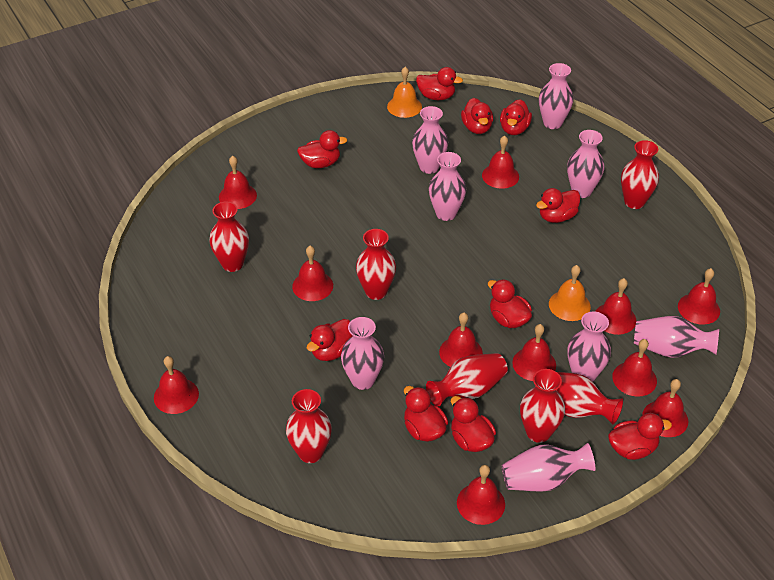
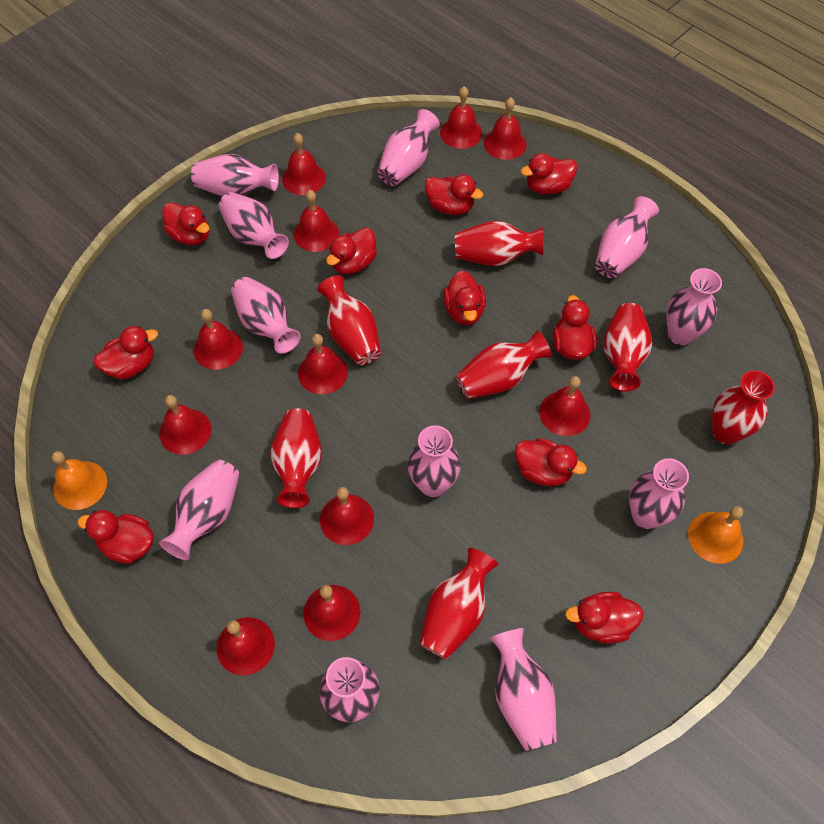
pink vase: 8 -> 11

